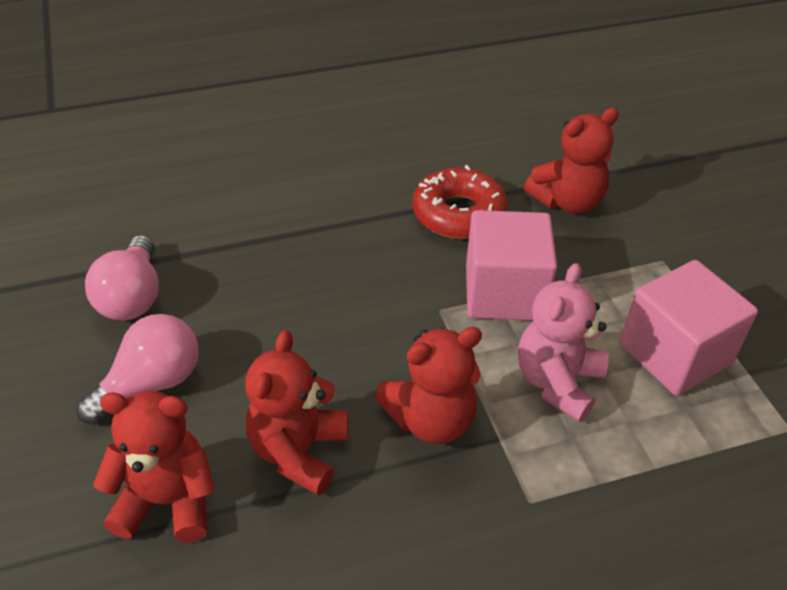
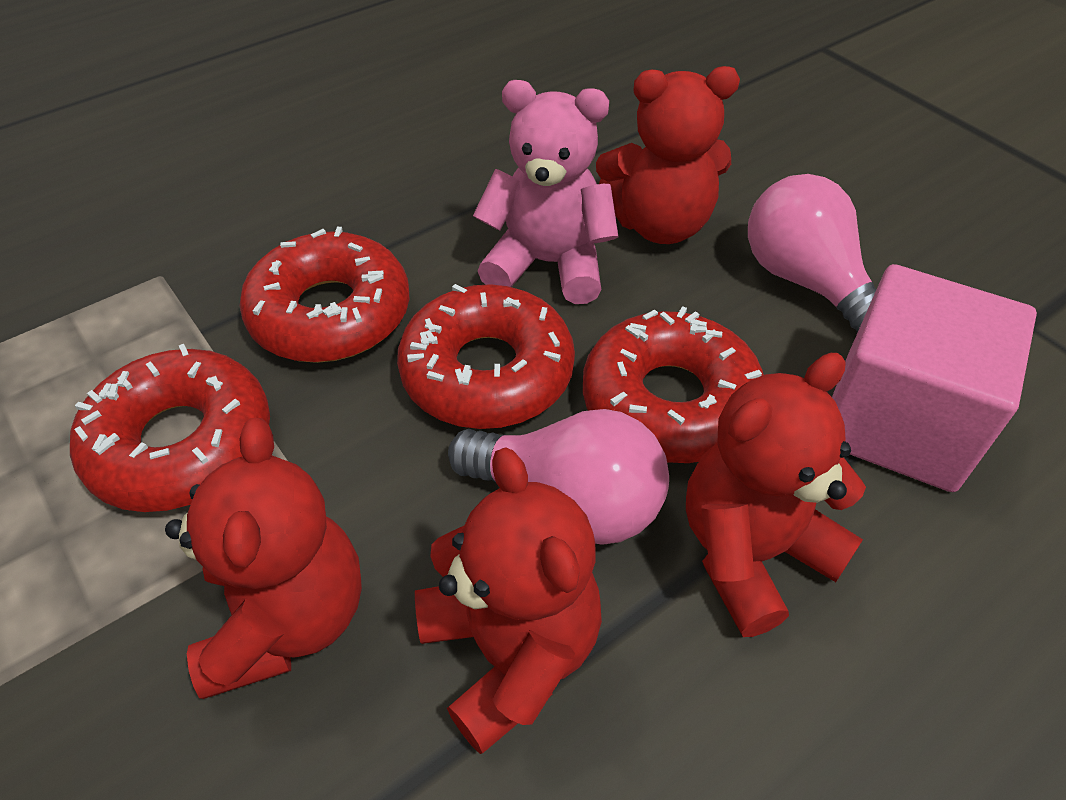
pink cube: 2 -> 1
red donut: 1 -> 4

